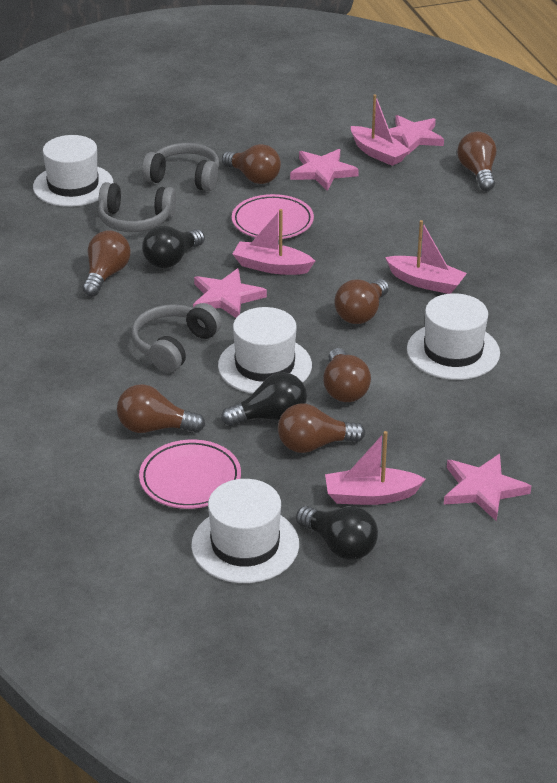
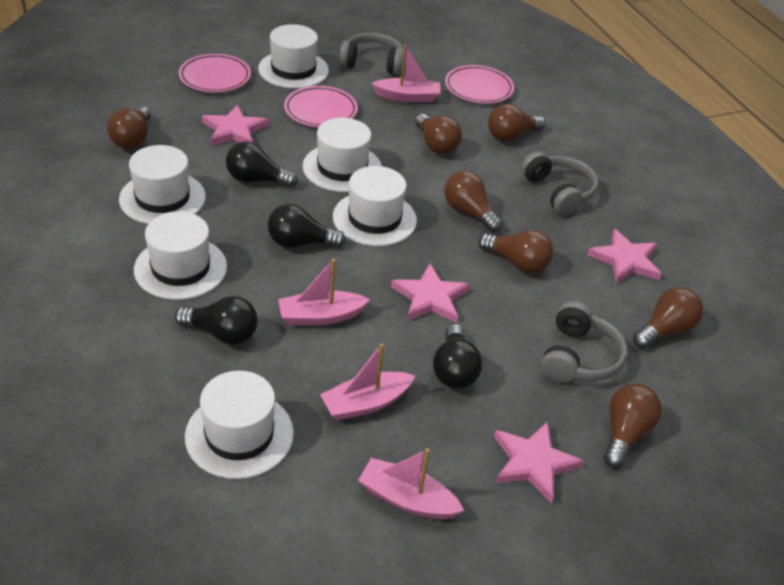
black light bulb: 3 -> 4
pink plate: 2 -> 3
white hat: 4 -> 6

